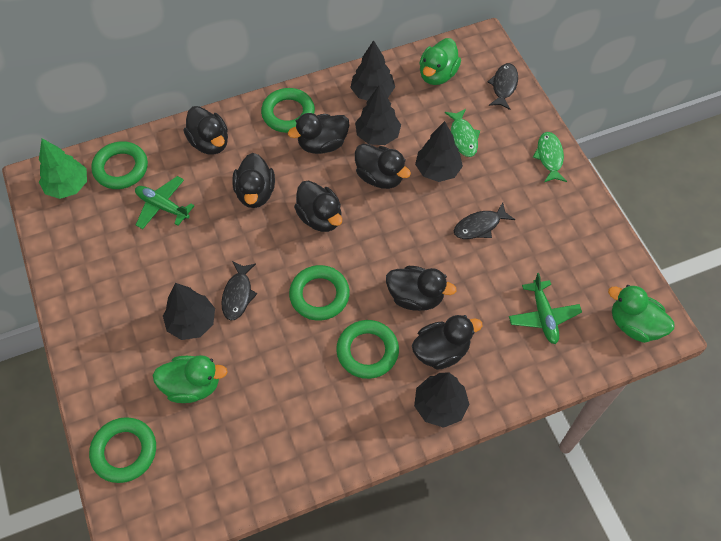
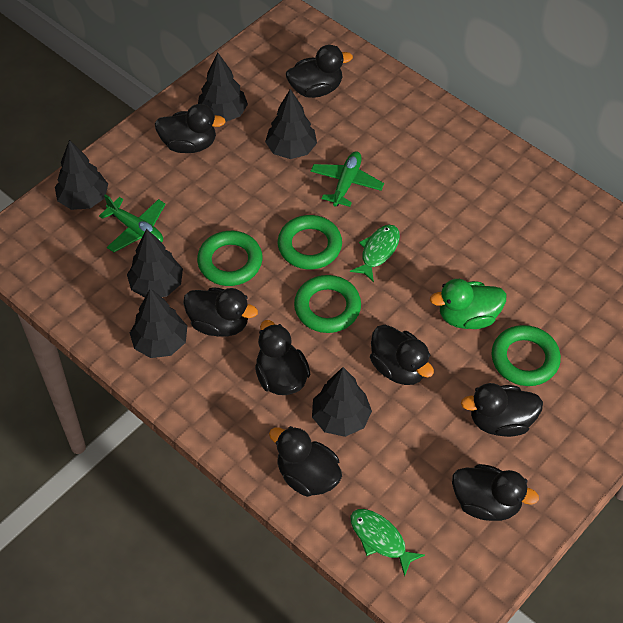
black duck: 7 -> 8
black fish: 3 -> 0
black tree: 5 -> 6
green duck: 3 -> 1
green ring: 5 -> 4
green tree: 1 -> 0

